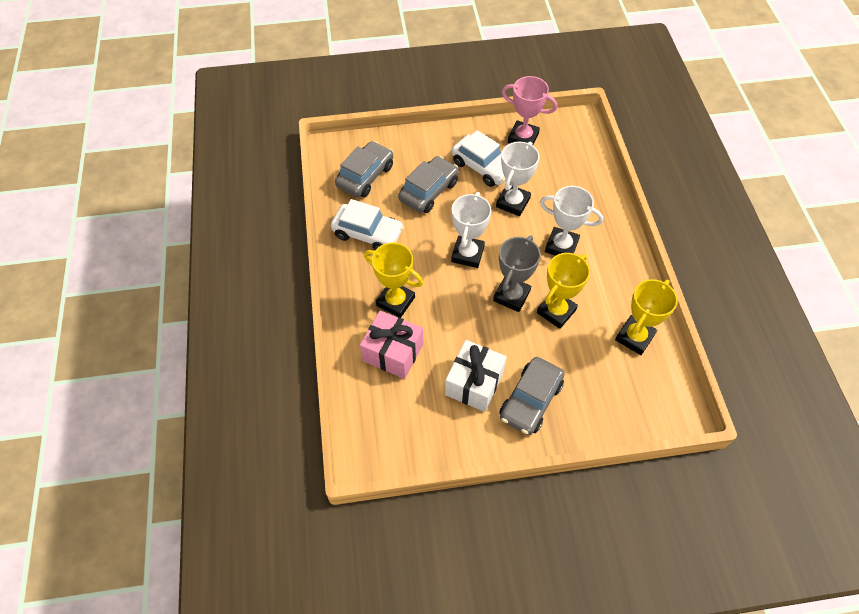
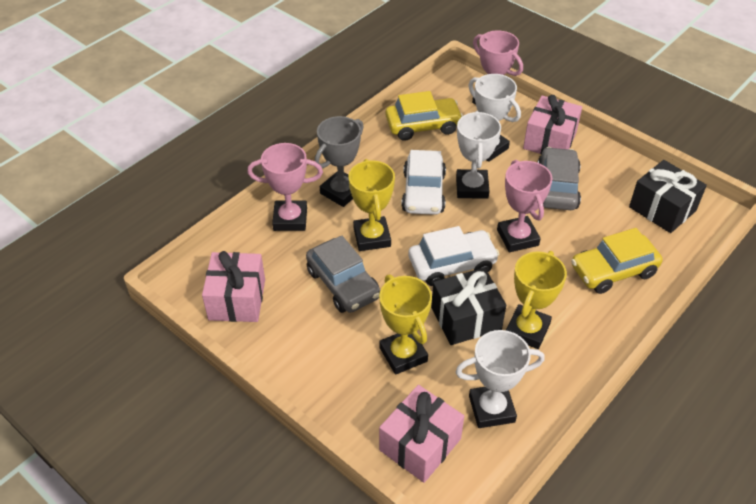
black gift: 0 -> 2
grey car: 3 -> 2
pink gift: 1 -> 3
pink trophy: 1 -> 3
white gift: 1 -> 0
yellow car: 0 -> 2

